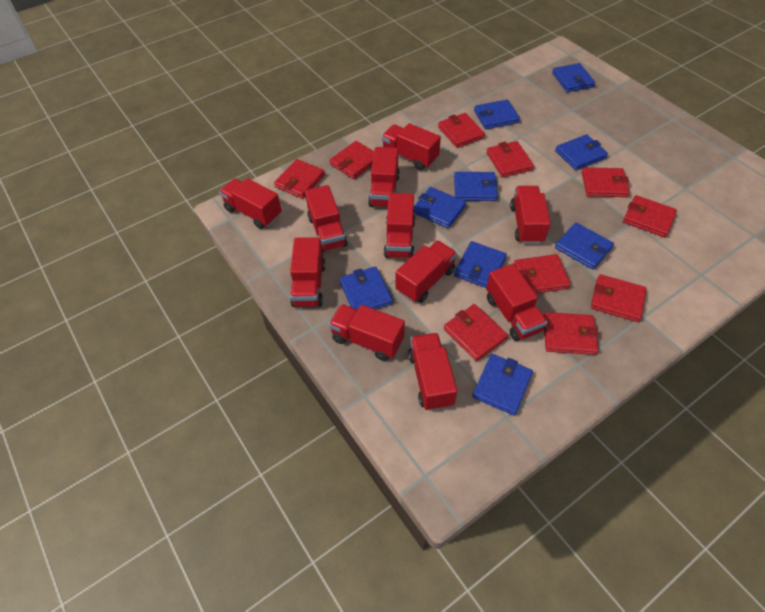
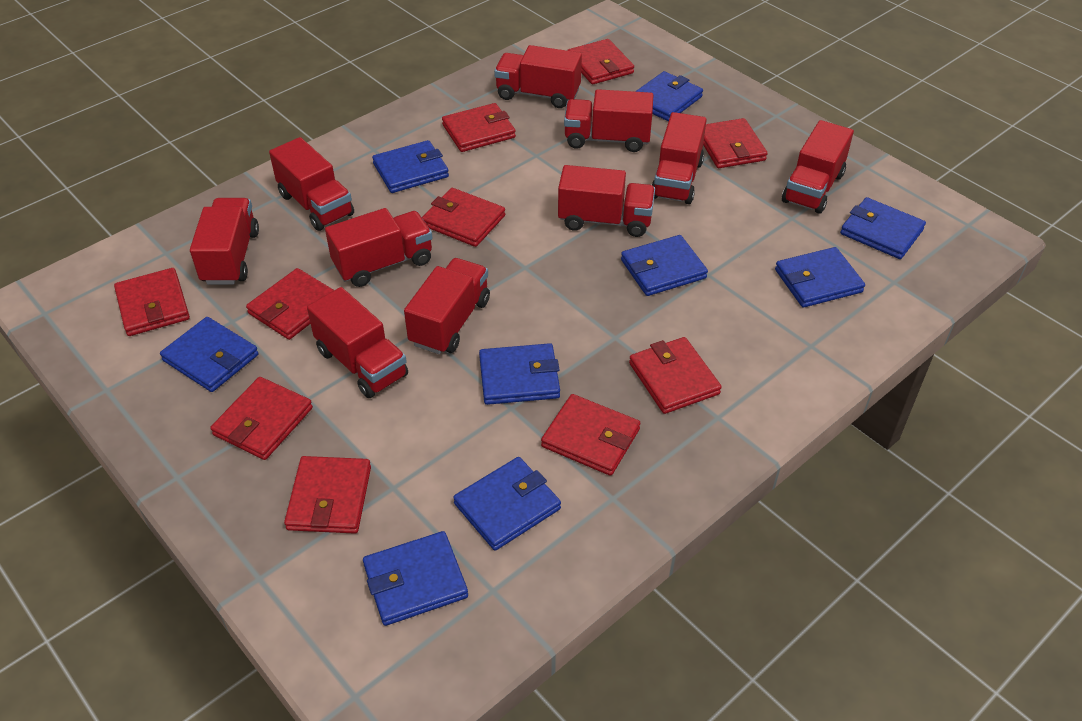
red truck: 11 -> 10

